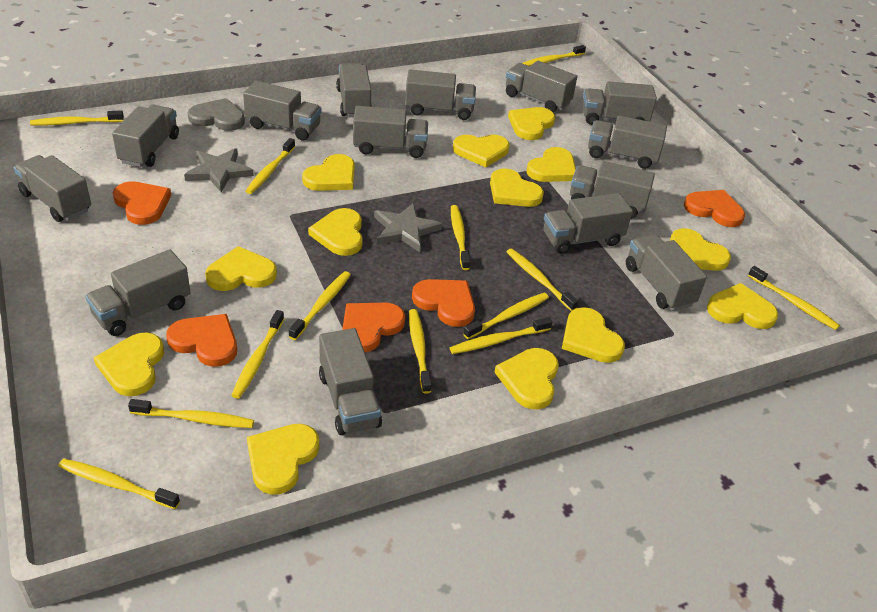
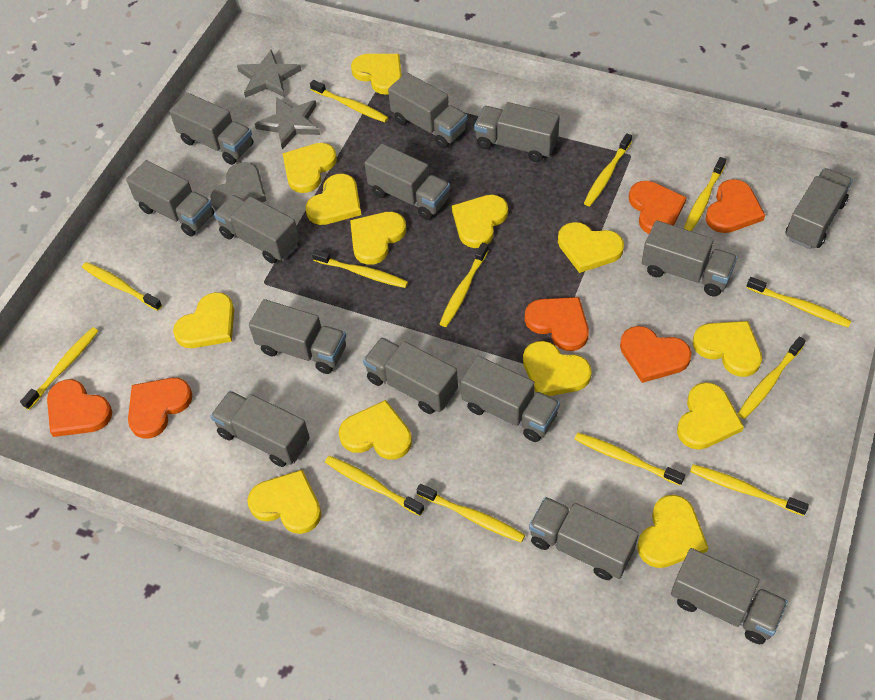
orange heart: 5 -> 6

